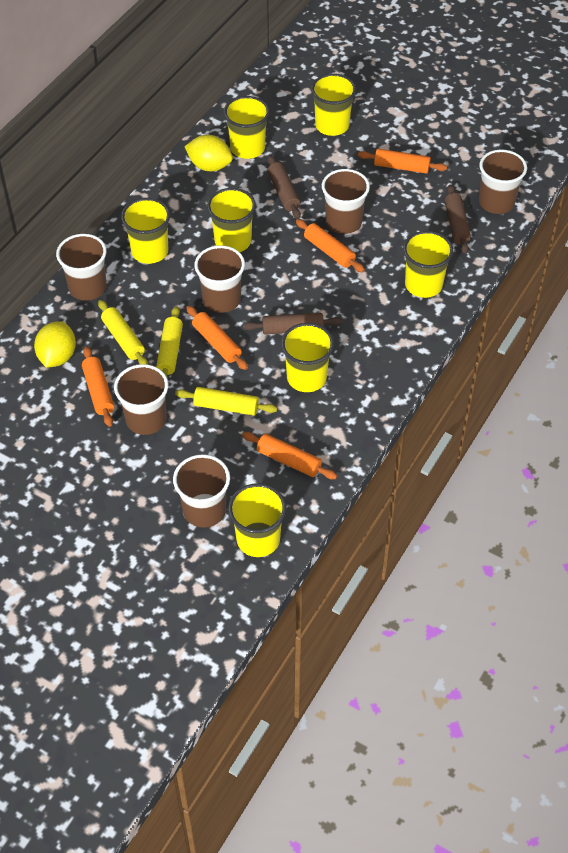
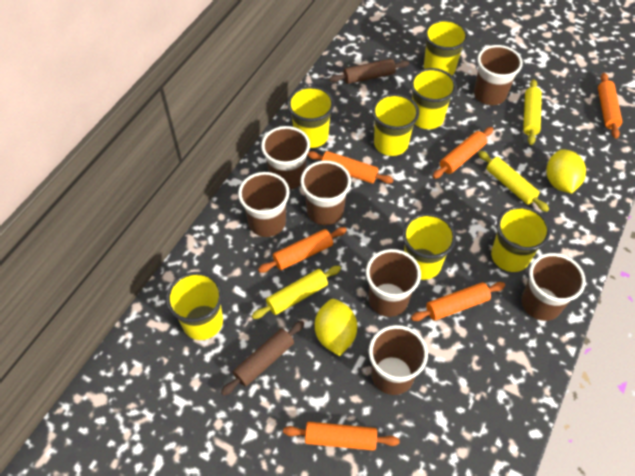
brown cup: 6 -> 7
brown rolling pin: 3 -> 2
orange rolling pin: 5 -> 6

